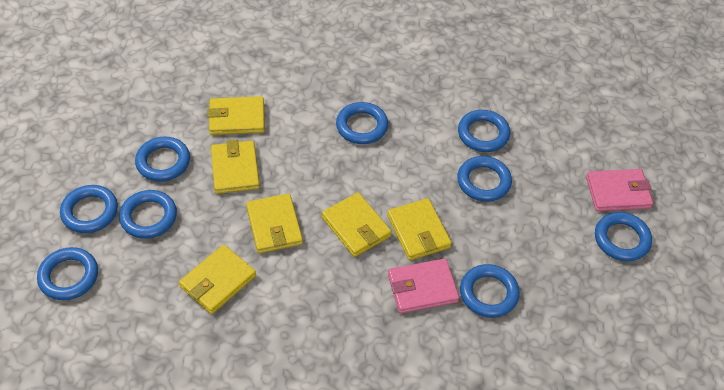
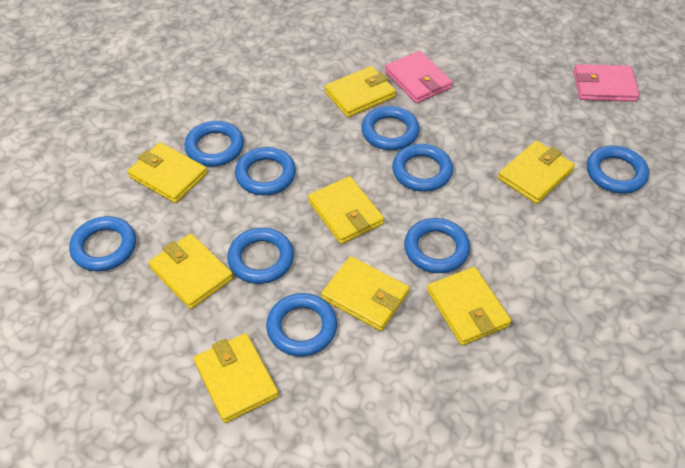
yellow wallet: 6 -> 8

